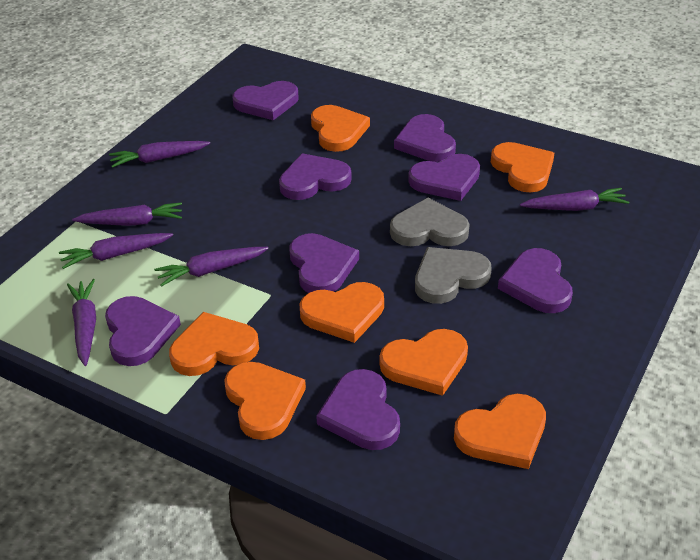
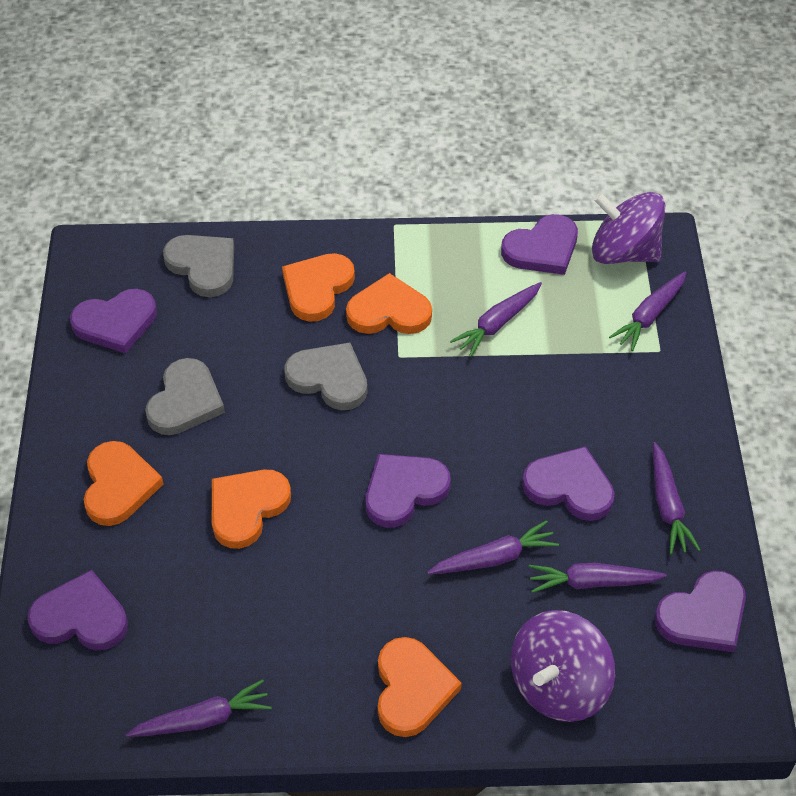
grey heart: 2 -> 3
orange heart: 7 -> 5
purple heart: 8 -> 6
purple spinning top: 0 -> 2

